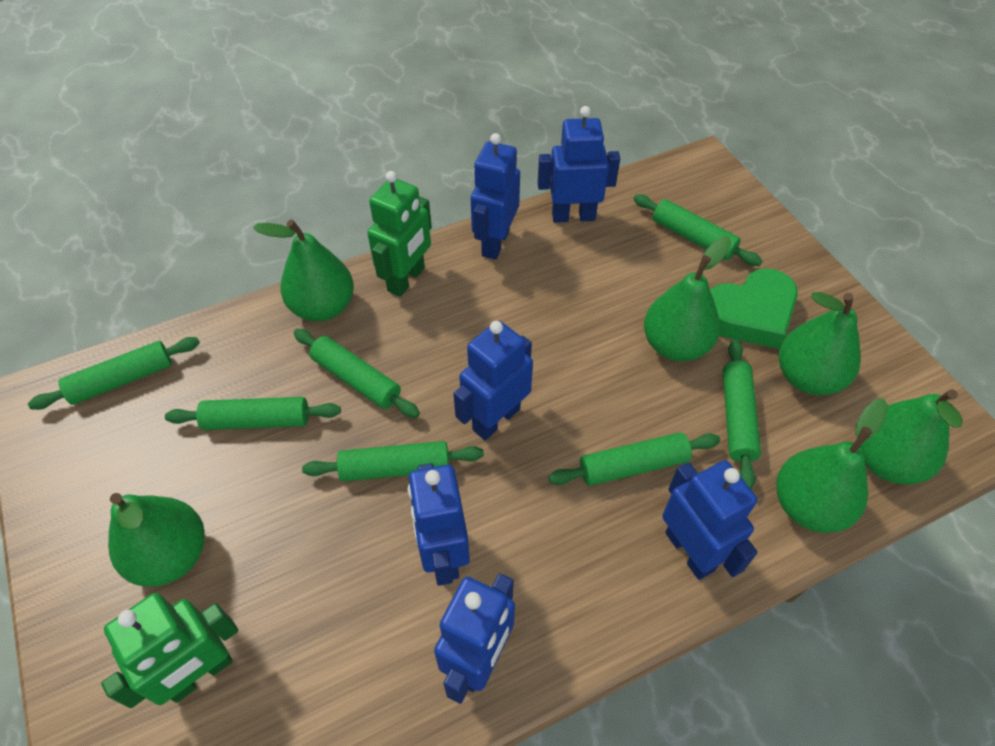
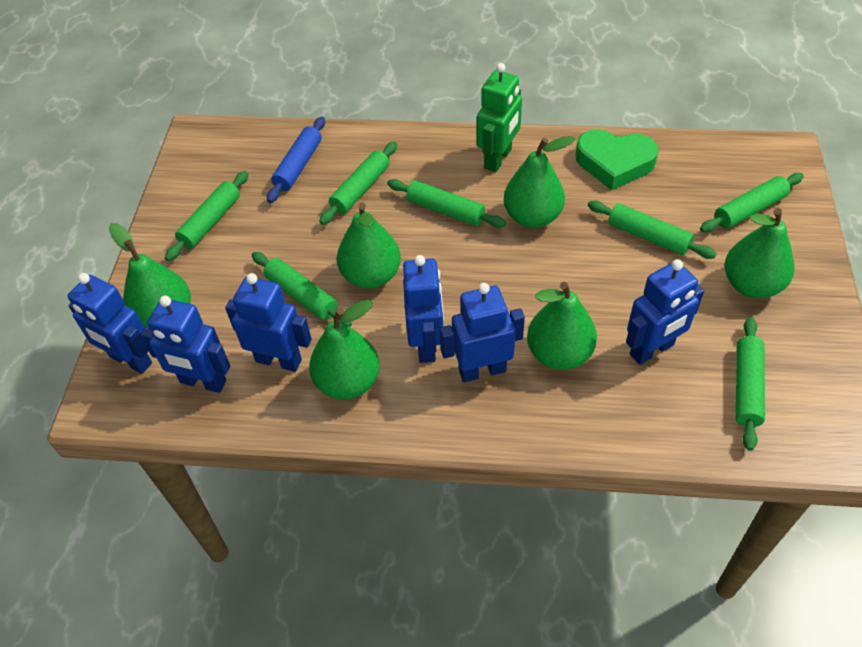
blue rolling pin: 0 -> 1
green robot: 2 -> 1

